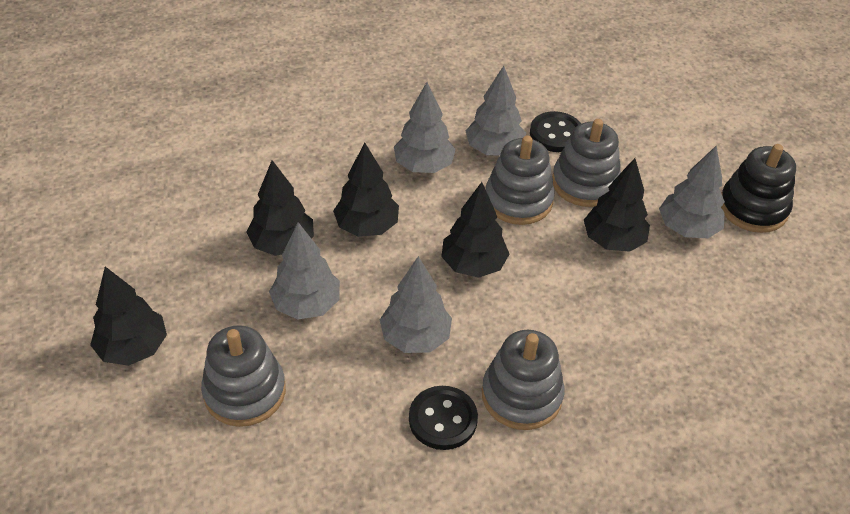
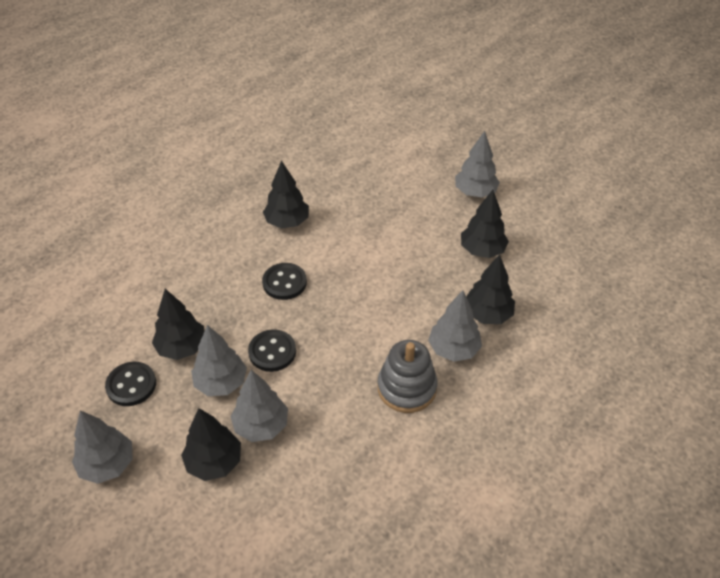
black button: 2 -> 3
black stacking toy: 1 -> 0
grey stacking toy: 4 -> 1

